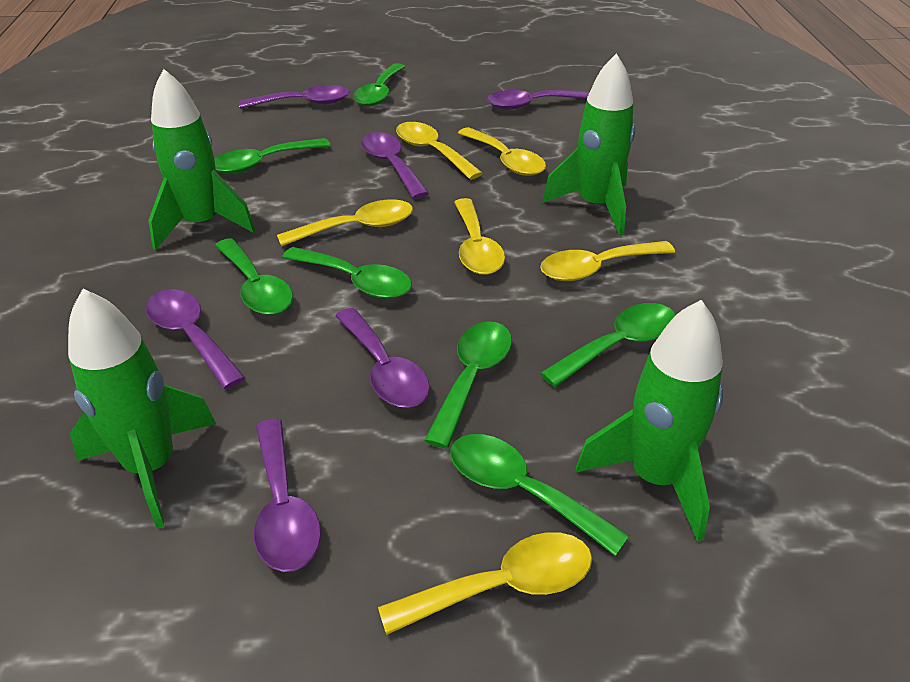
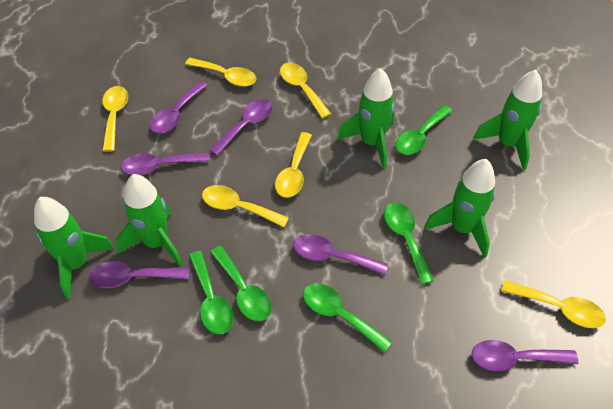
green rocket: 4 -> 5
green spoon: 7 -> 5

